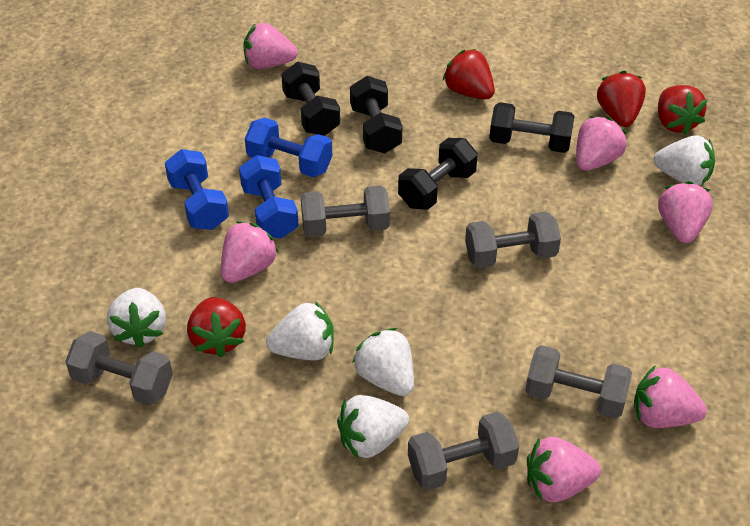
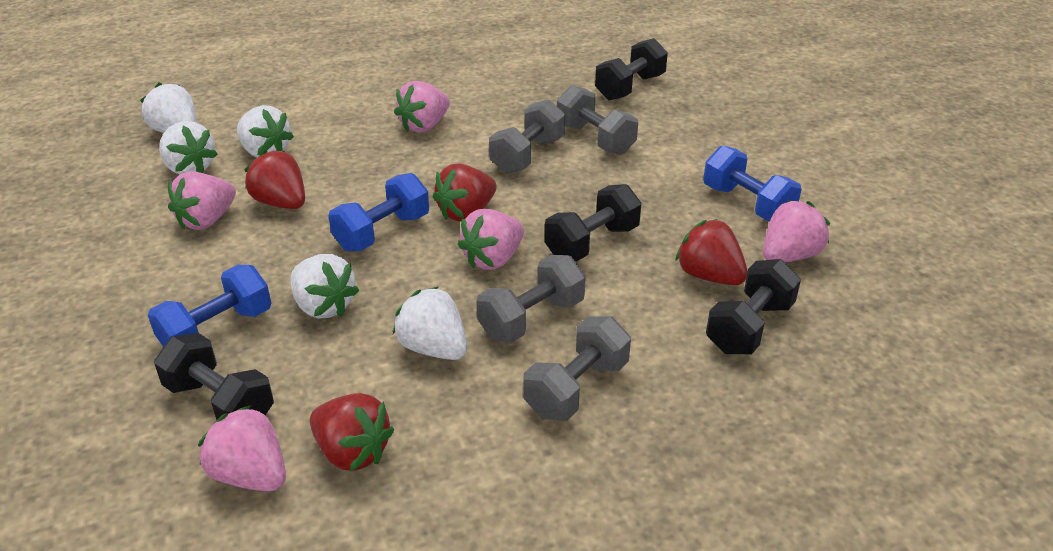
grey dumbbell: 5 -> 4
pink strawberry: 6 -> 5

